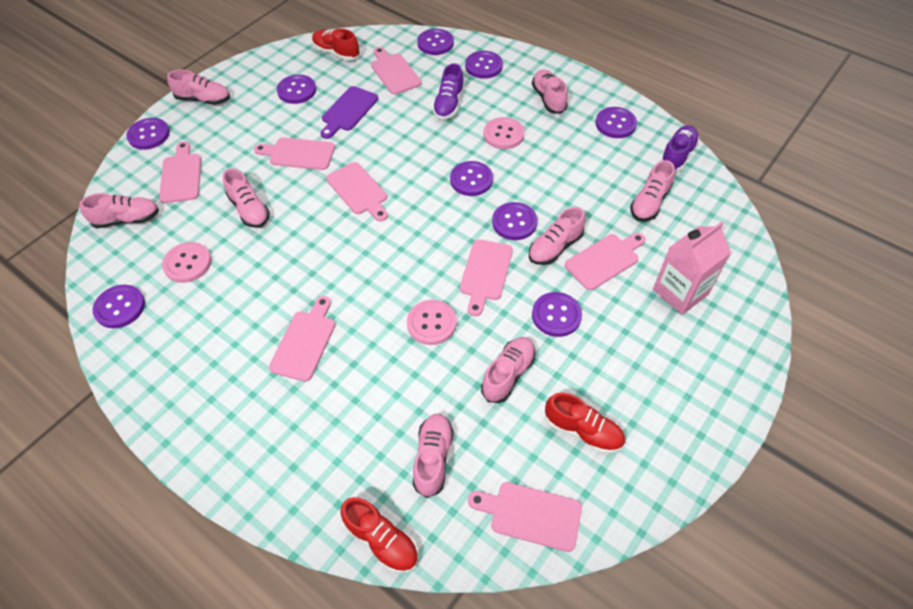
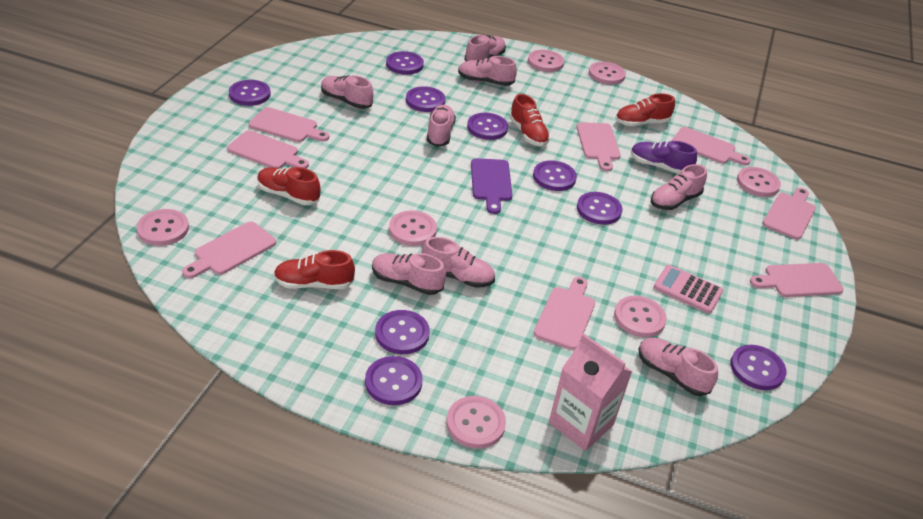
pink button: 3 -> 7
pink calculator: 0 -> 1
purple shoe: 2 -> 1
red shoe: 3 -> 4

